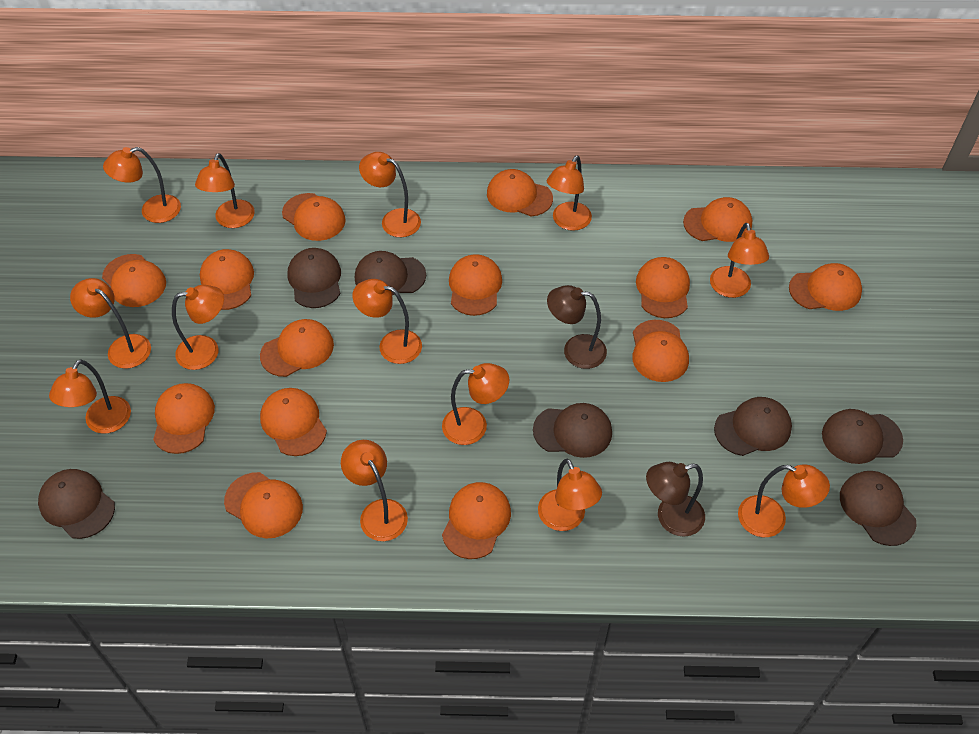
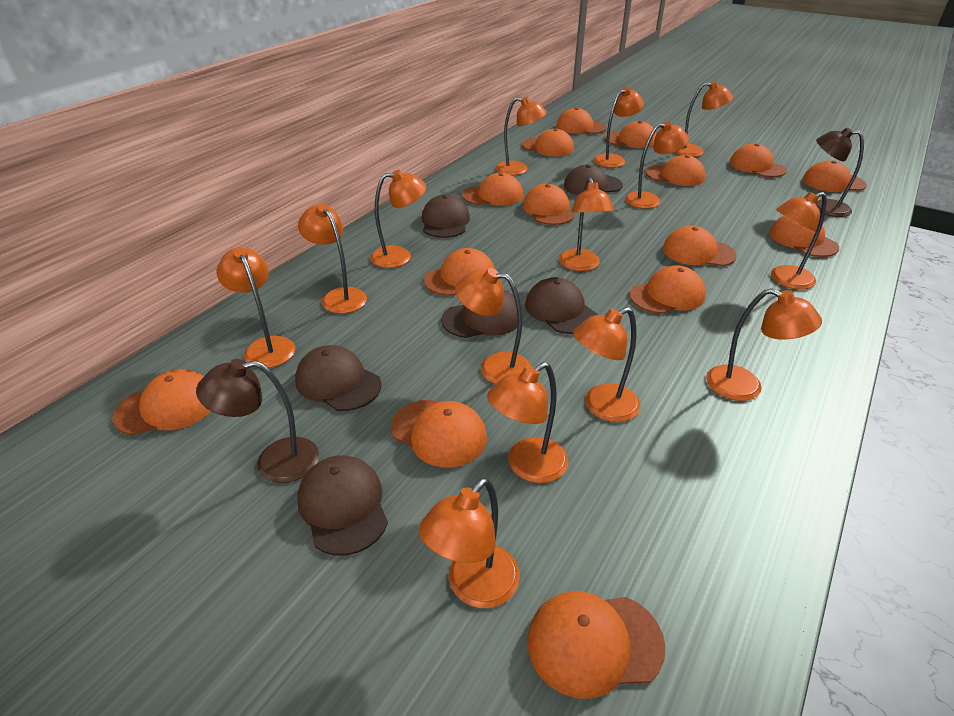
brown cap: 7 -> 6
orange cap: 14 -> 15
orange lamp: 13 -> 14

